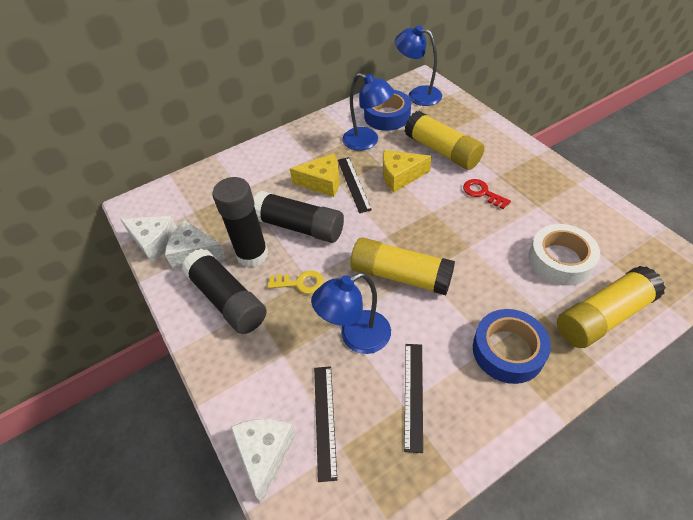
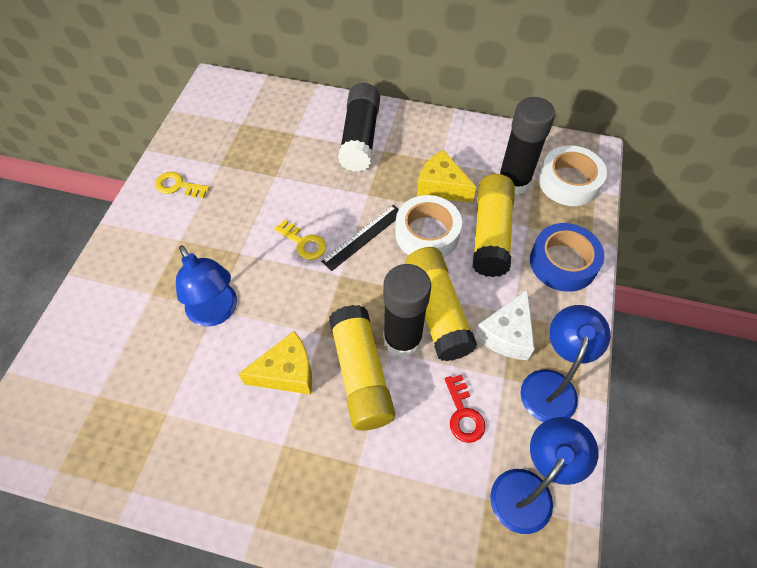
black ruler: 3 -> 1
blue tape: 2 -> 1
white cheese: 3 -> 1
white tape: 1 -> 2
yellow key: 1 -> 2

